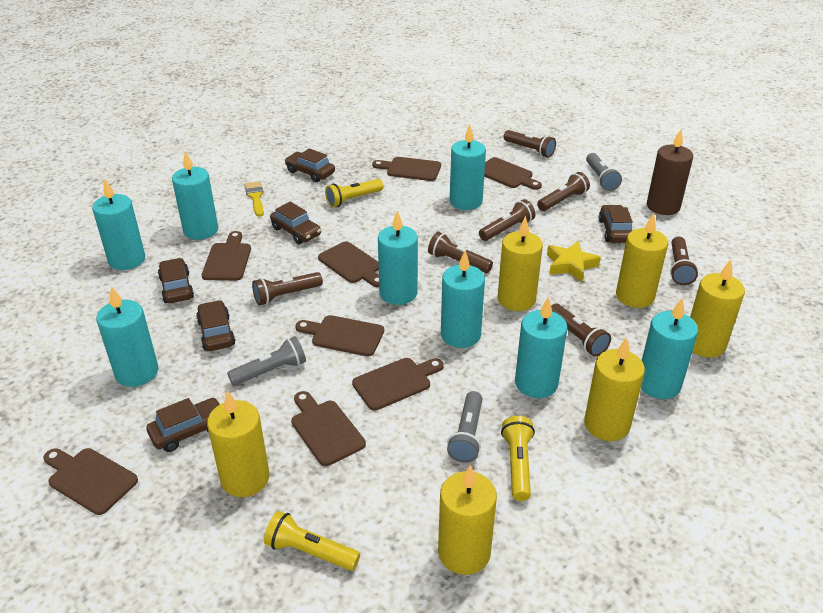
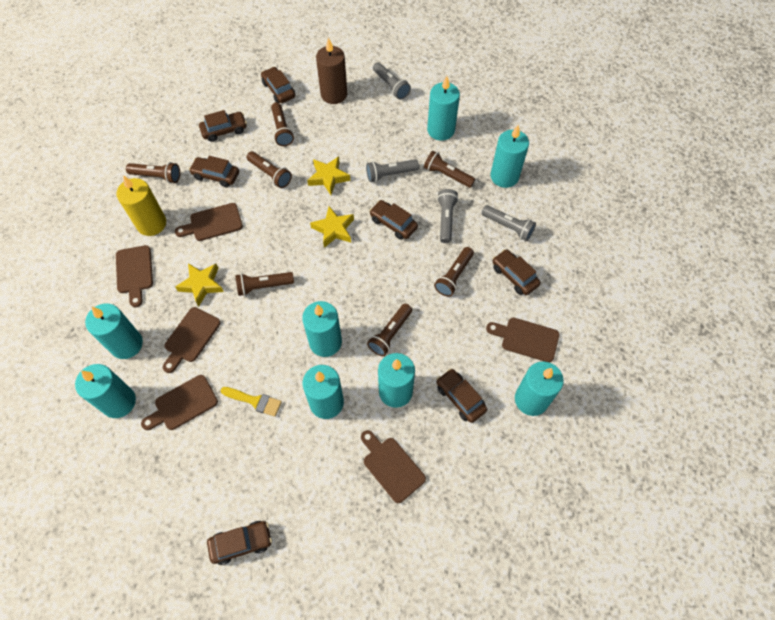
brown car: 6 -> 7
brown cutting board: 8 -> 6
grey flashlight: 3 -> 4
yellow candle: 6 -> 1
yellow flashlight: 3 -> 0
yellow star: 1 -> 3

